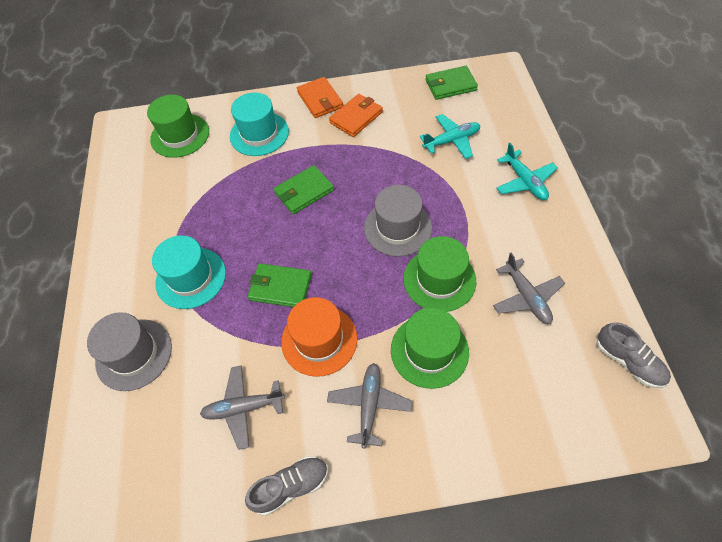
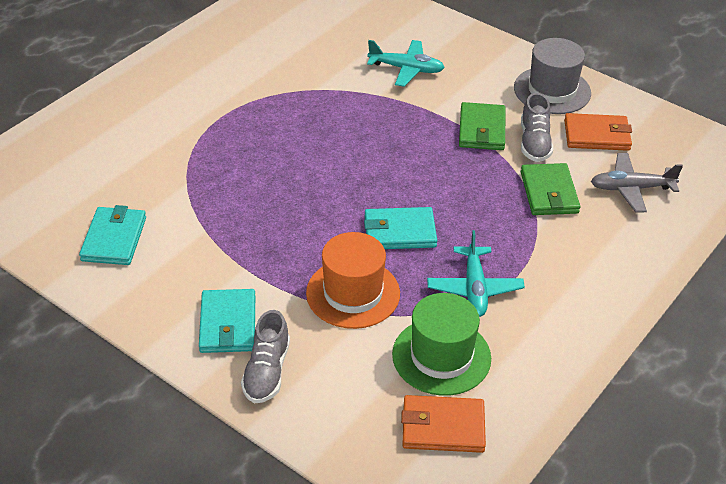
green hat: 3 -> 1
green wallet: 3 -> 2
grey hat: 2 -> 1
grey plane: 3 -> 1
turquoise hat: 2 -> 0
turquoise wallet: 0 -> 3

